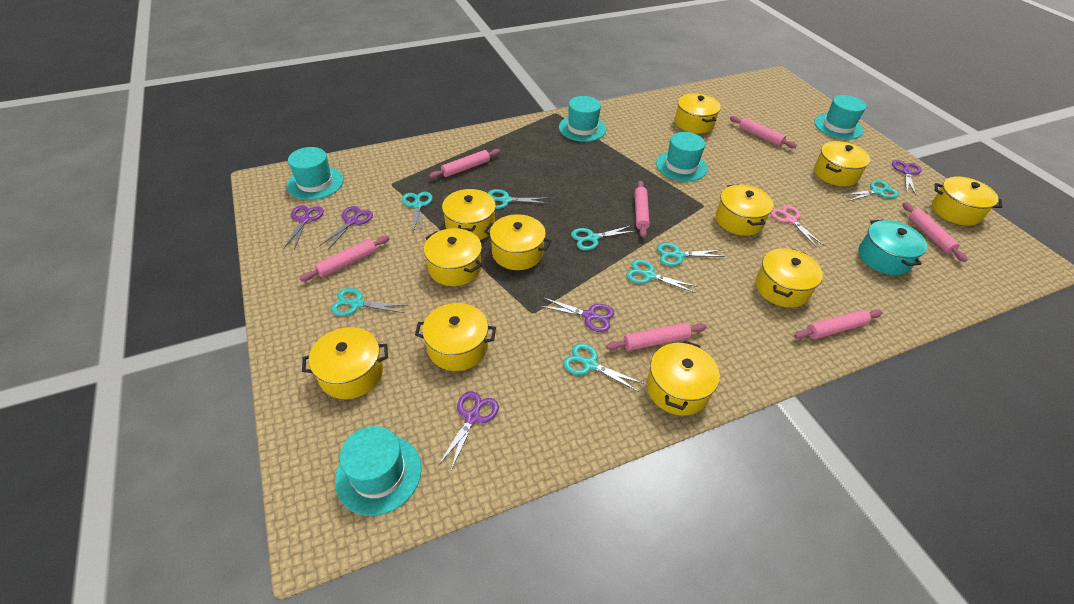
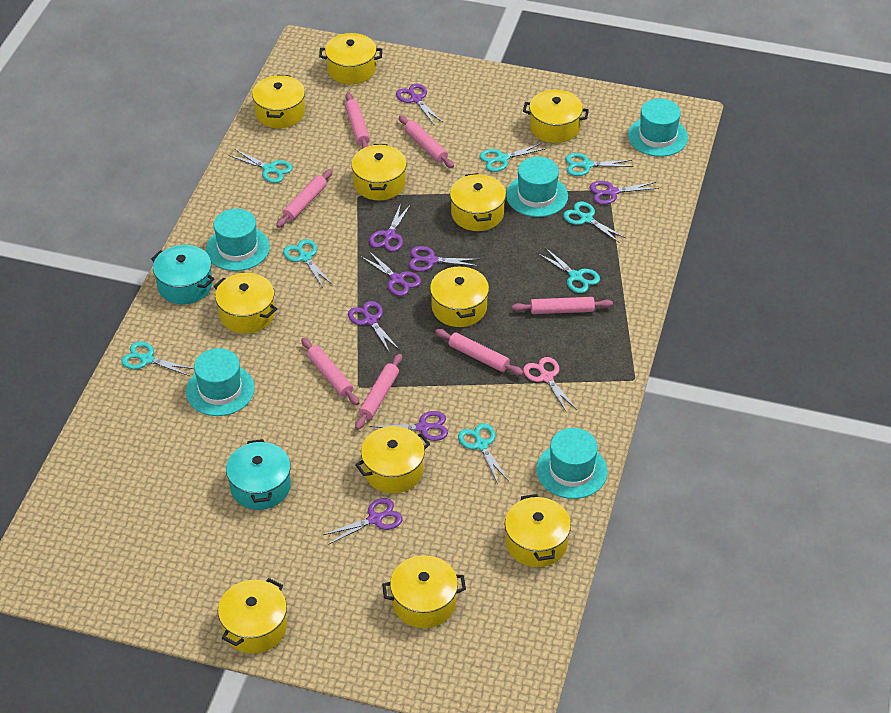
purple scissors: 5 -> 8
turquoise pot: 1 -> 2

